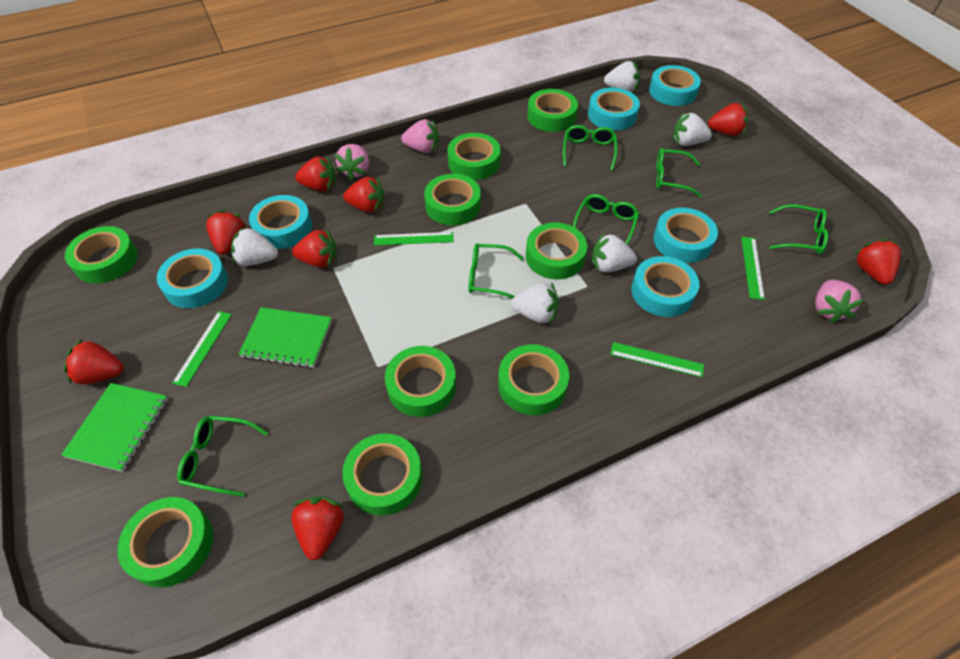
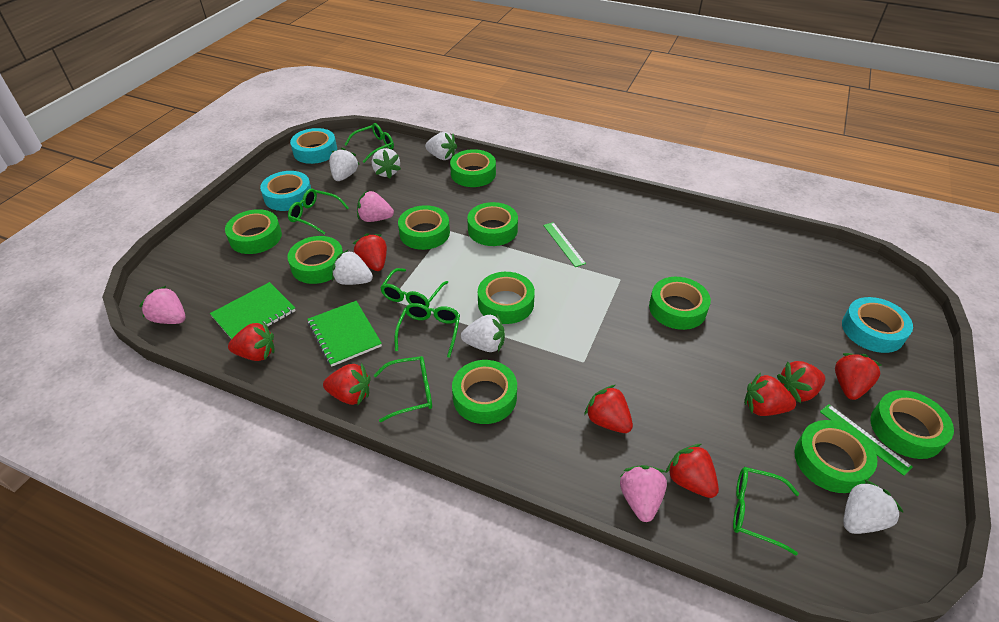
green ruler: 4 -> 2
green tape: 9 -> 10
turquoise tape: 6 -> 3
white strawberry: 5 -> 6

